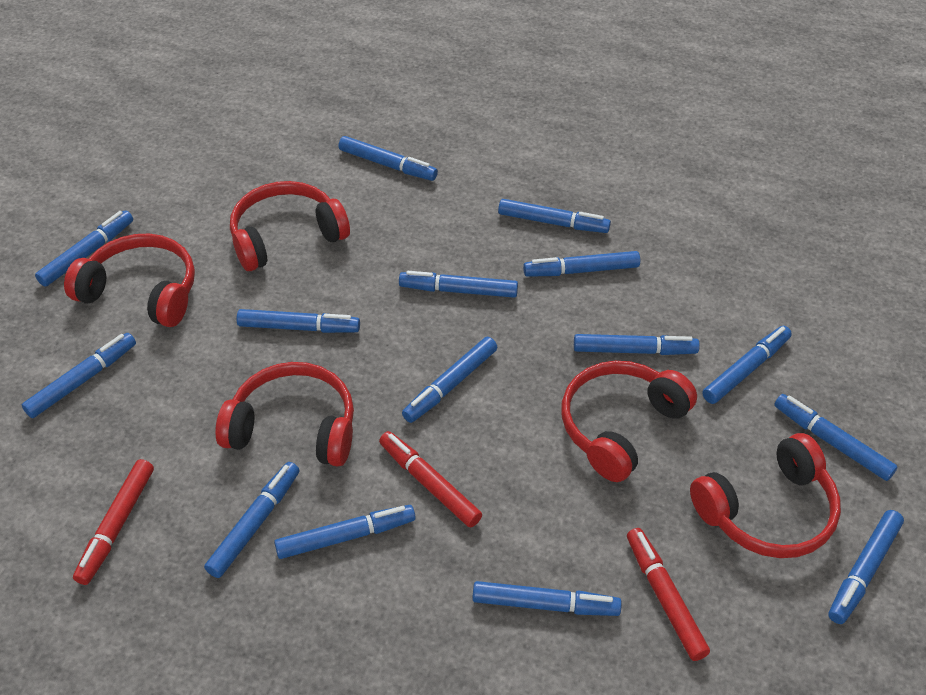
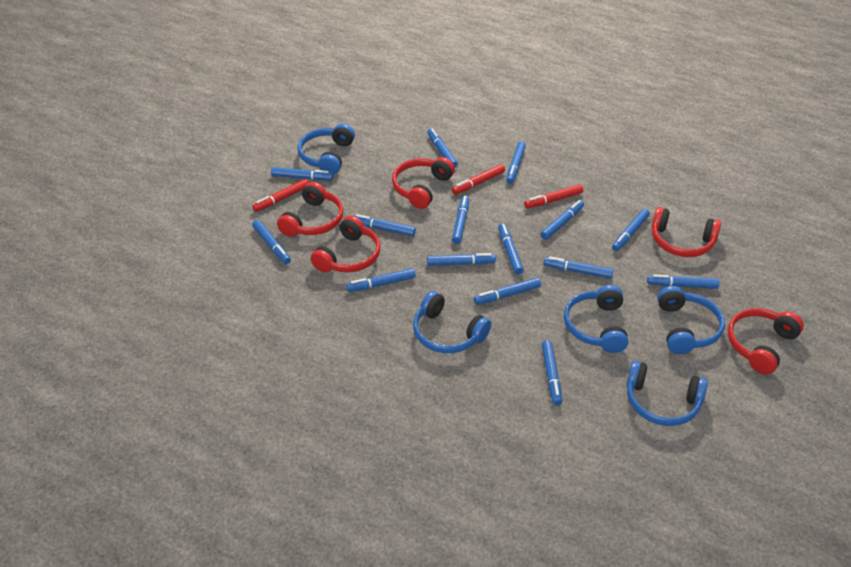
blue headphones: 0 -> 5

